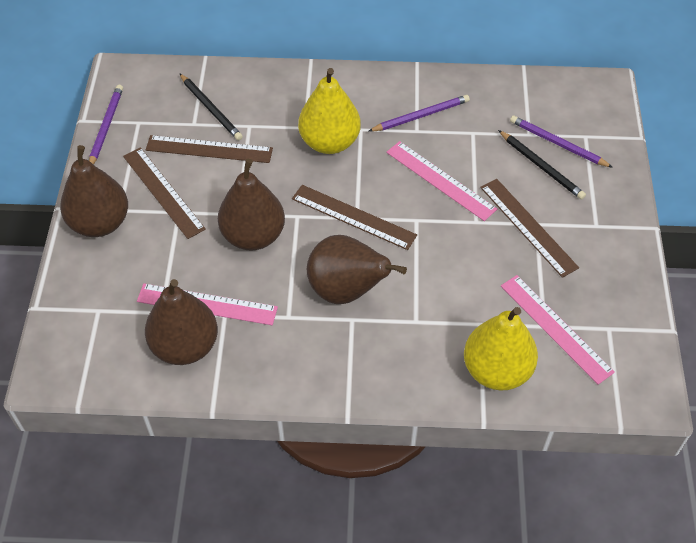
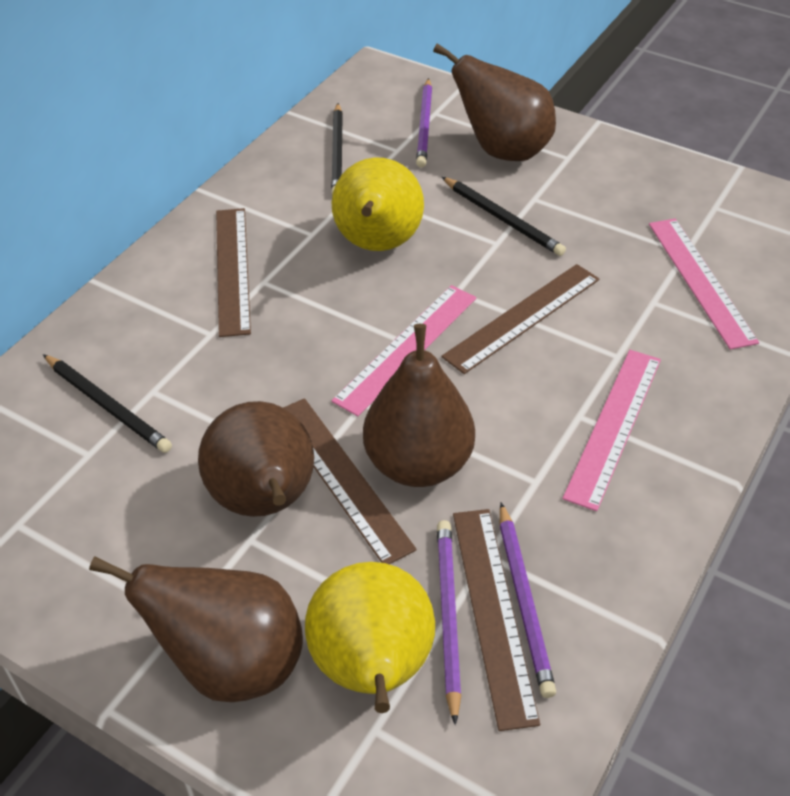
black pencil: 2 -> 3

